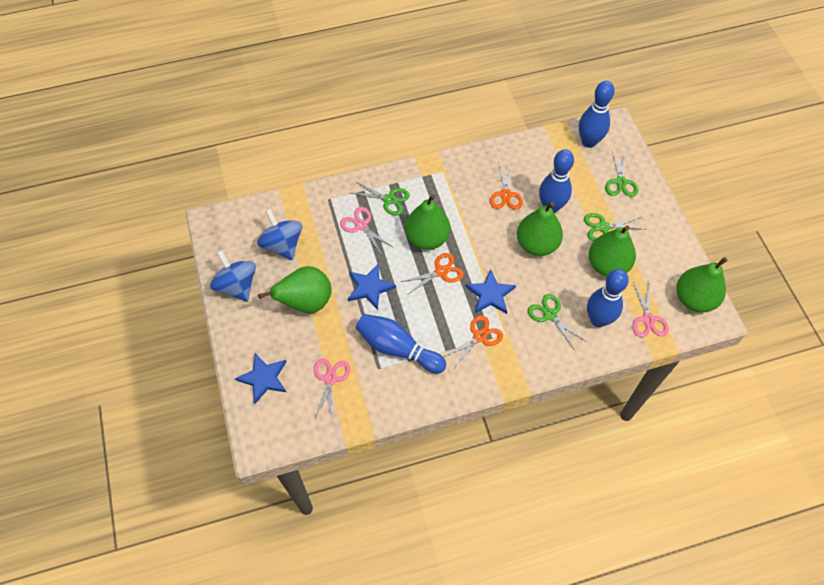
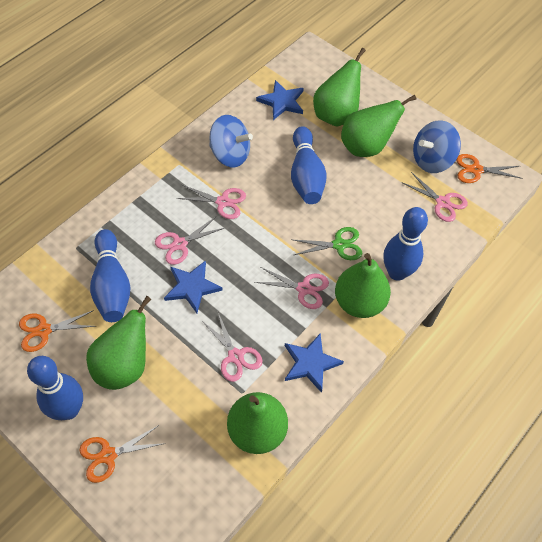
green scissors: 4 -> 1
pink scissors: 3 -> 5

